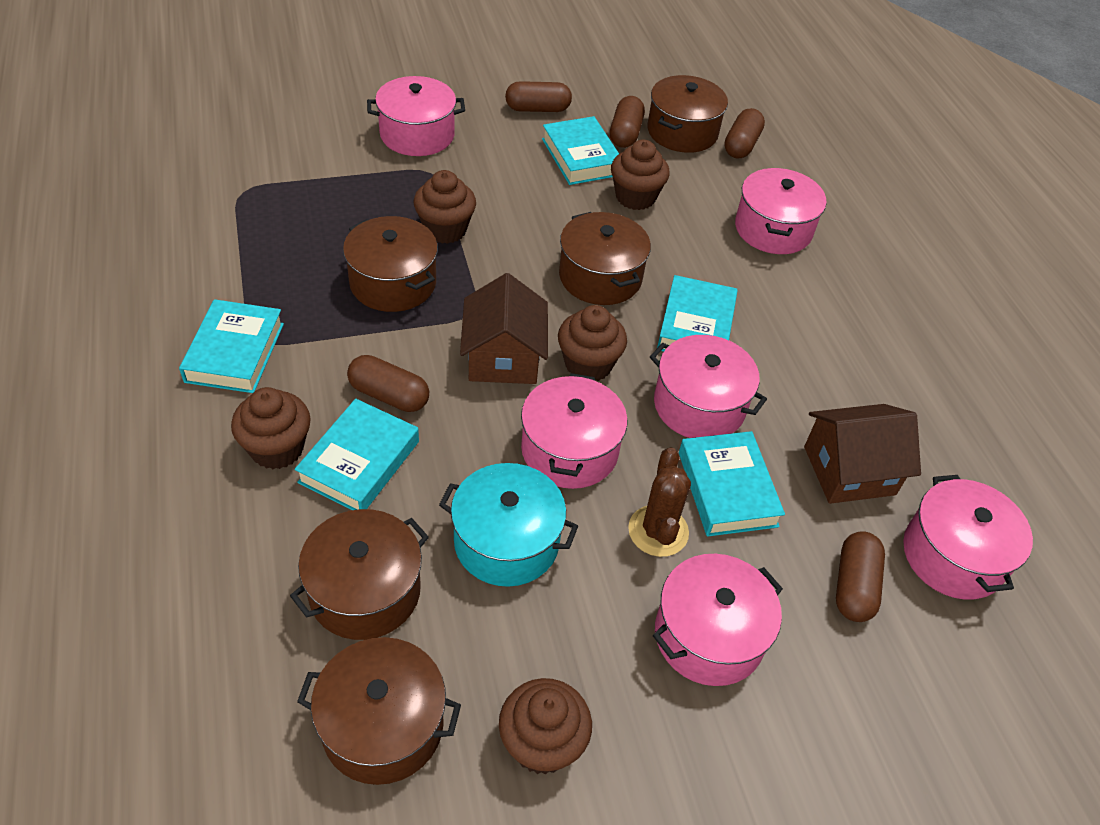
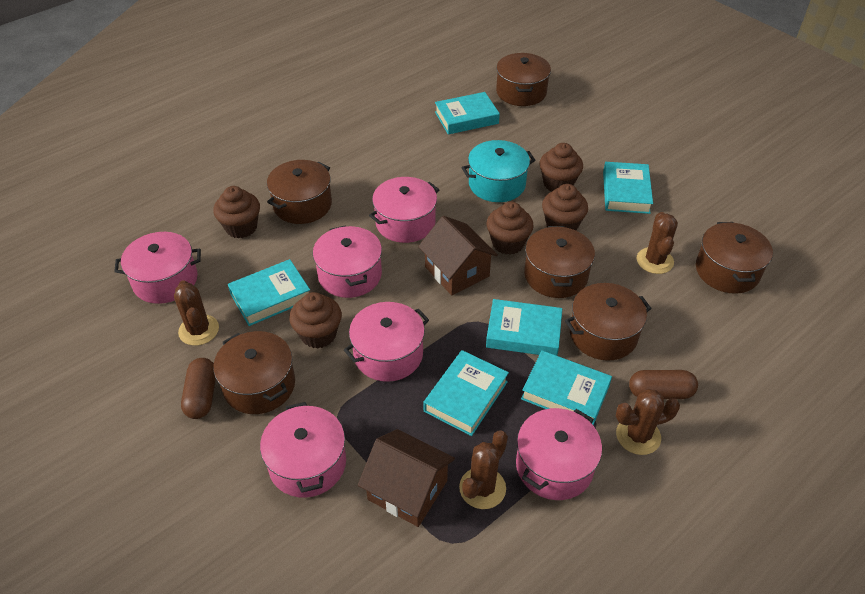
brown cactus: 1 -> 4
brown capsule: 5 -> 2
brown pot: 5 -> 6
turquoise book: 5 -> 6

